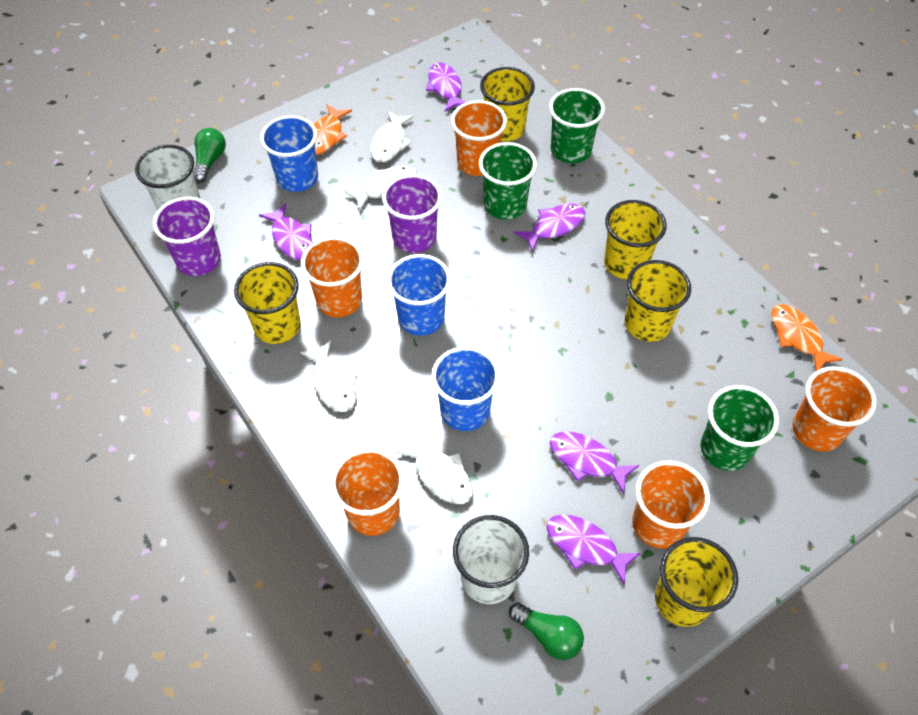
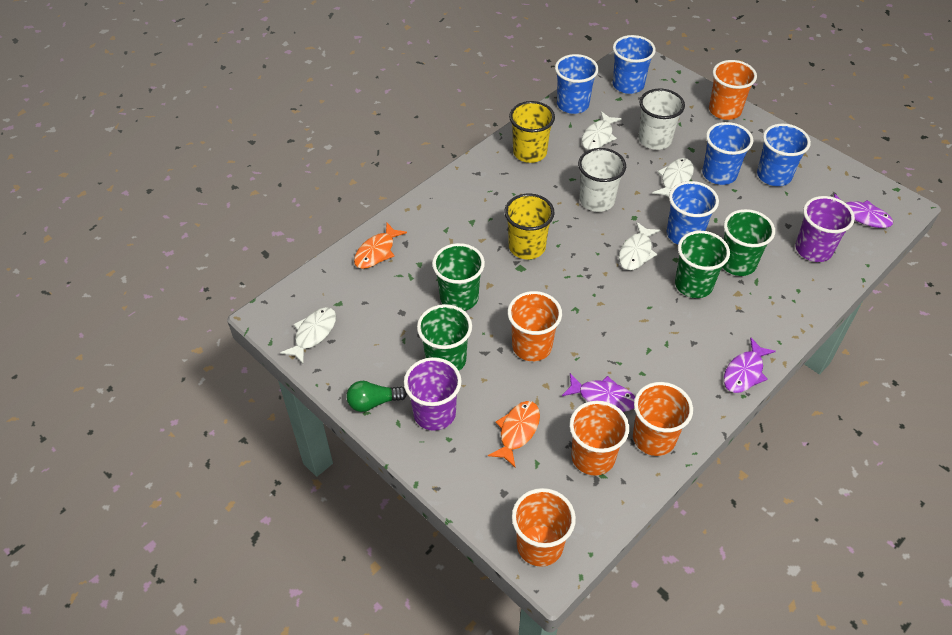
blue cup: 3 -> 5
green cup: 3 -> 4
green light bulb: 2 -> 1
purple fish: 5 -> 3
yellow cup: 5 -> 2

